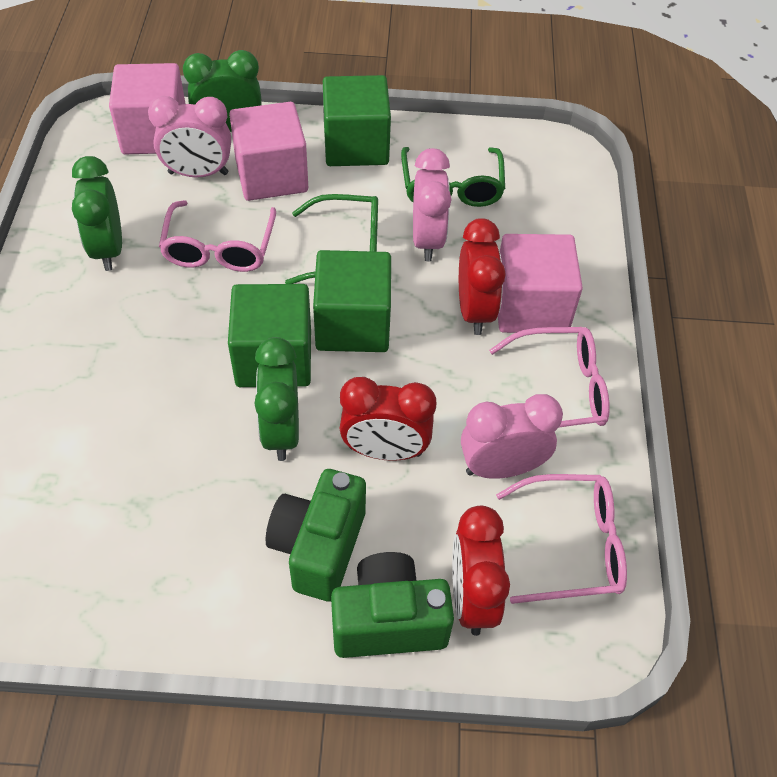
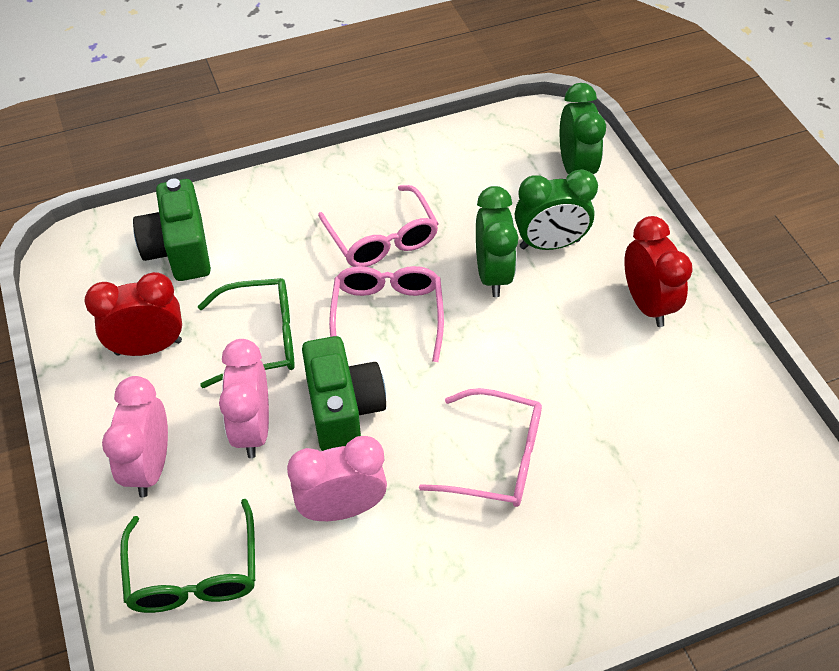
green cube: 3 -> 0
pink cube: 3 -> 0
red clock: 3 -> 2

